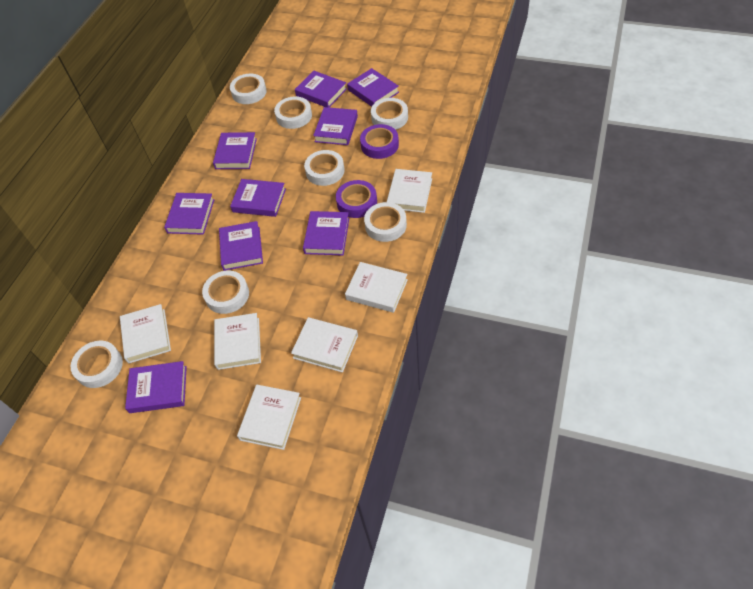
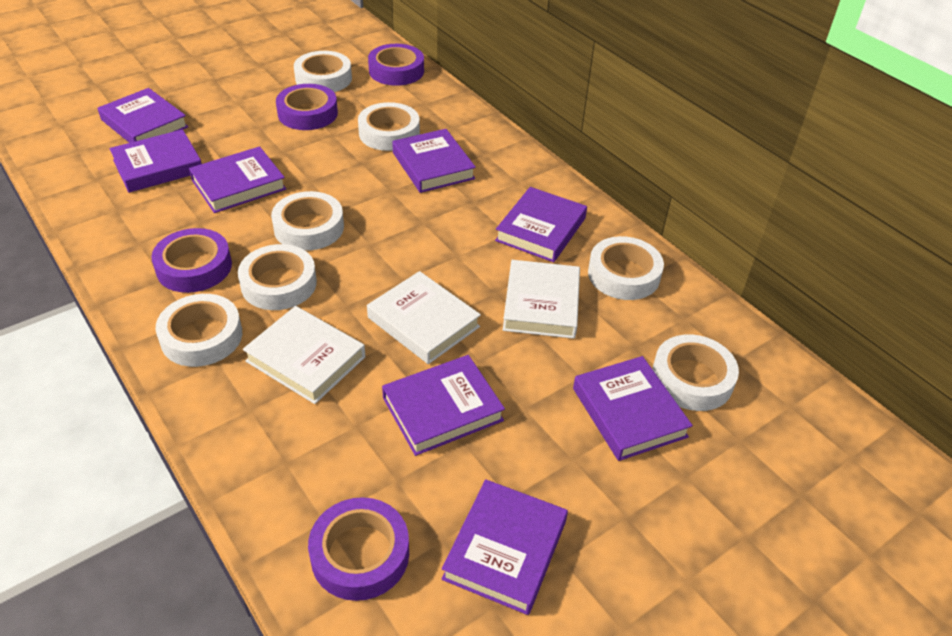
purple book: 9 -> 8
purple tape: 2 -> 4
white book: 6 -> 3

